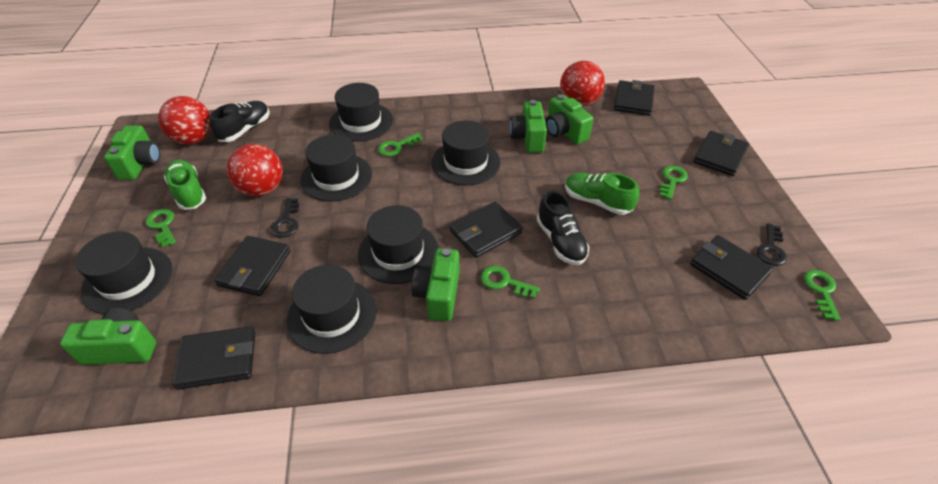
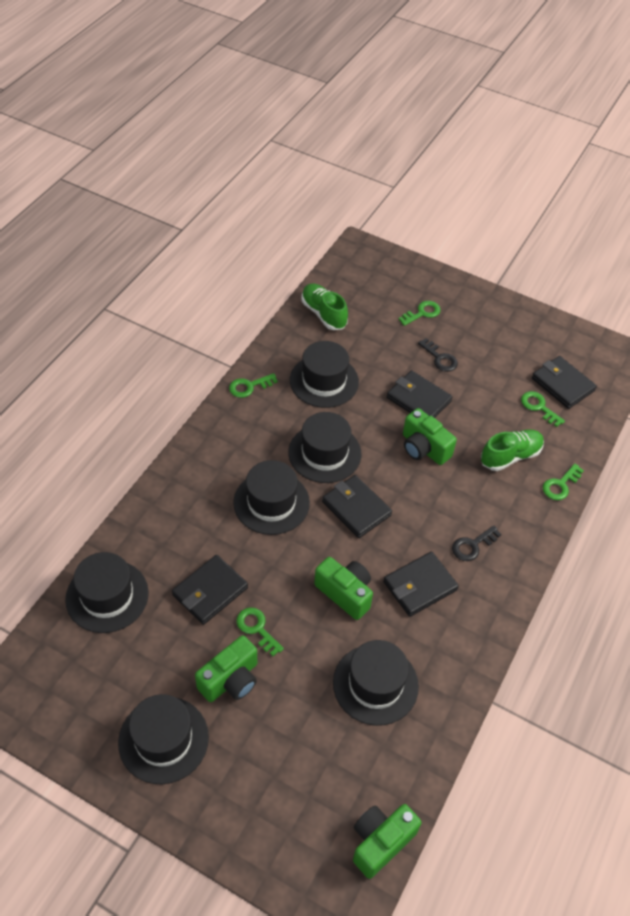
black shoe: 2 -> 0
black wallet: 6 -> 5
green camera: 5 -> 4
red ball: 3 -> 0

